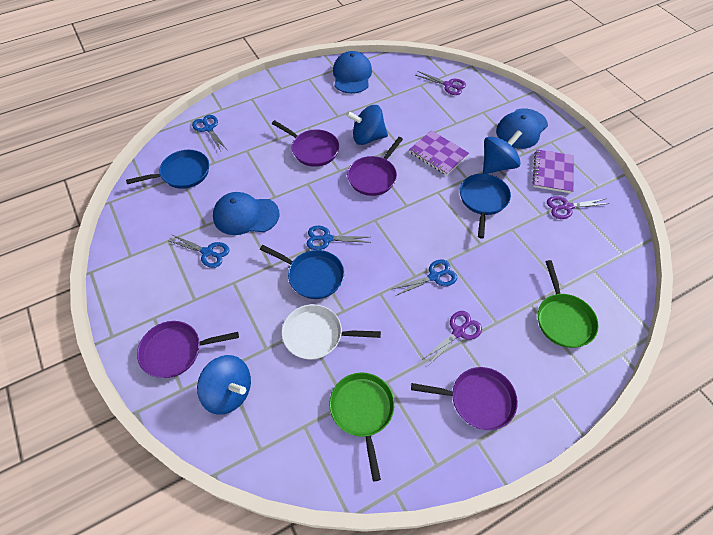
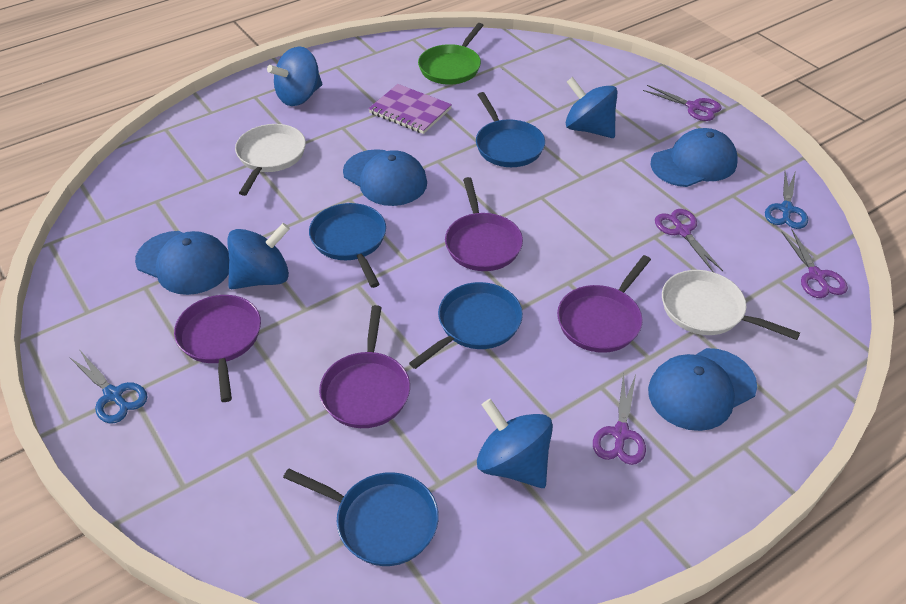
blue cap: 3 -> 4
blue pan: 3 -> 4
blue scissors: 4 -> 2
blue spinning top: 3 -> 4
green pan: 2 -> 1
purple notebook: 2 -> 1
purple scissors: 3 -> 4
white pan: 1 -> 2

